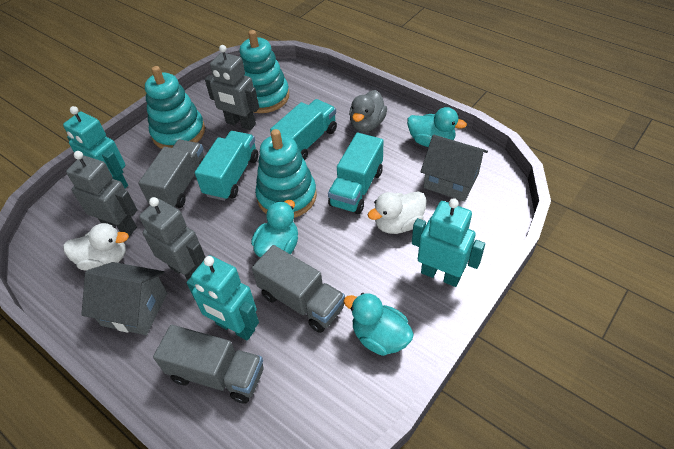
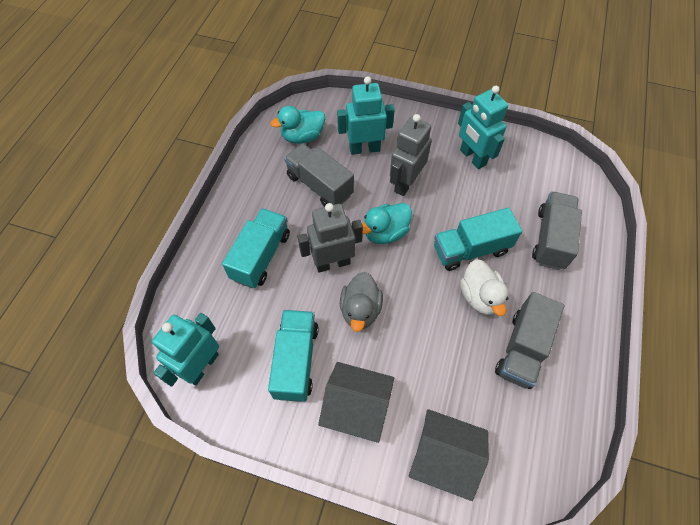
grey robot: 3 -> 2
turquoise duck: 3 -> 2
turquoise stacking toy: 3 -> 0
white duck: 2 -> 1

